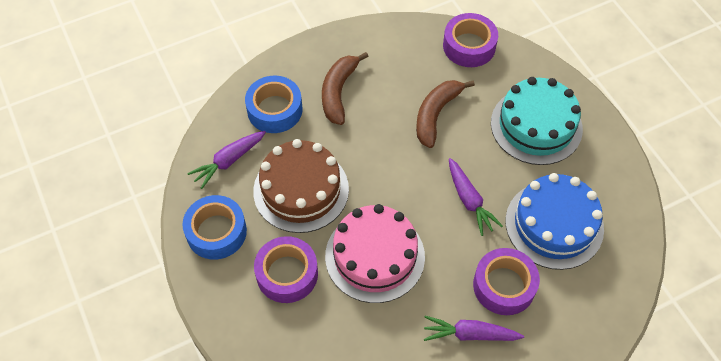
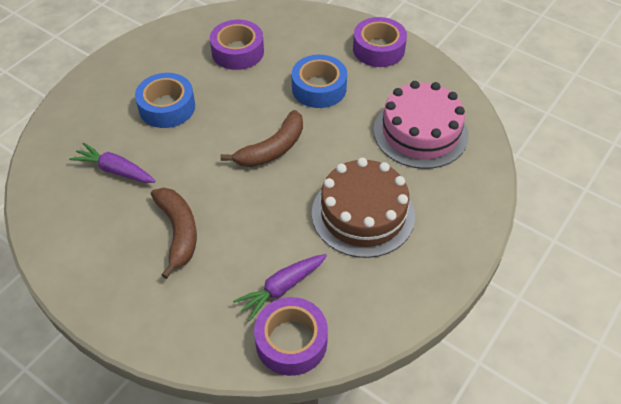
blue cake: 1 -> 0
purple carrot: 3 -> 2
turquoise cake: 1 -> 0

